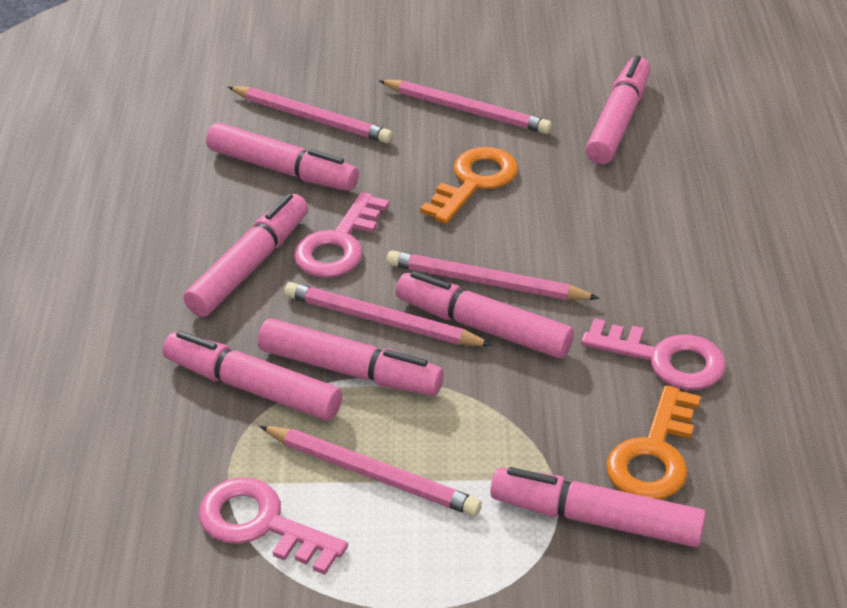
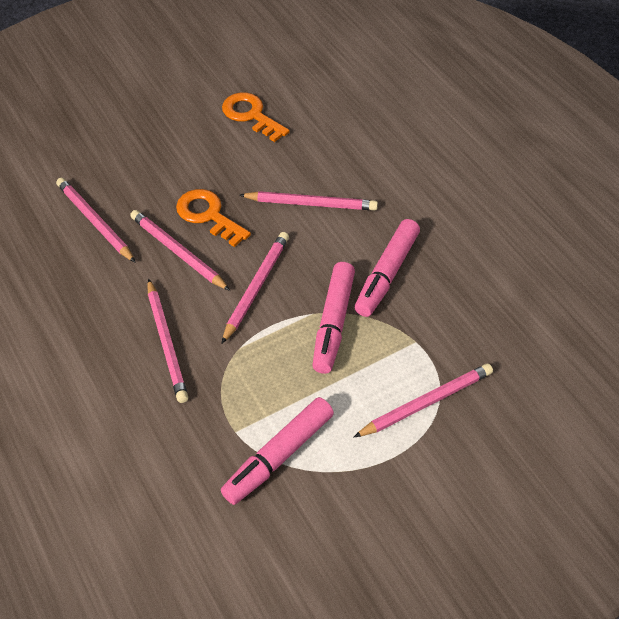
pink key: 3 -> 0
pink marker: 7 -> 3
pink pencil: 5 -> 6

